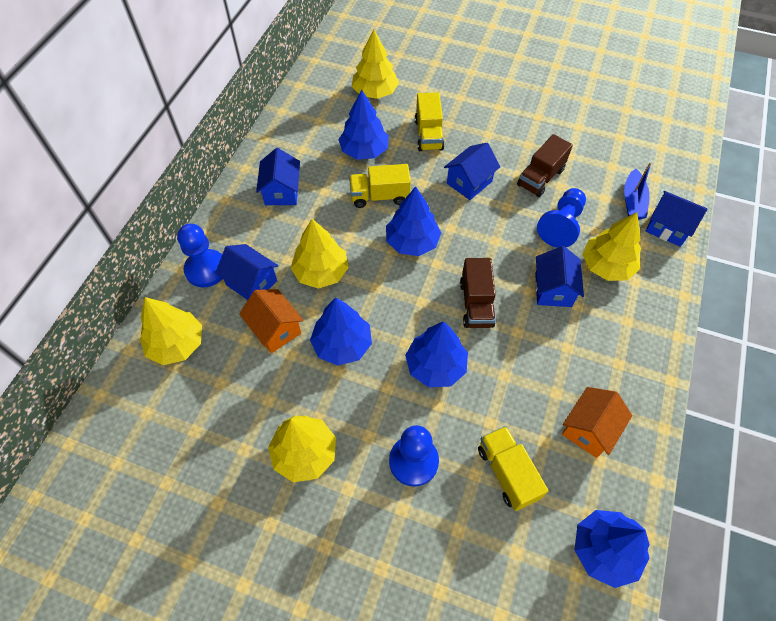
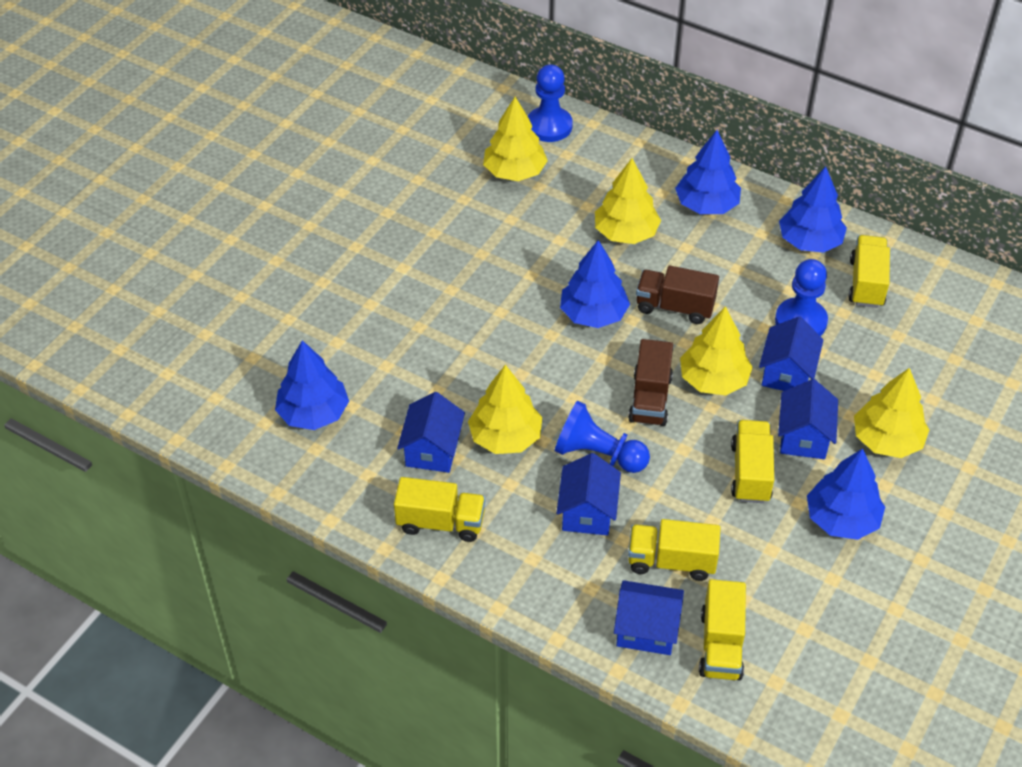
blue boat: 1 -> 0
orange house: 2 -> 0
yellow truck: 3 -> 5

